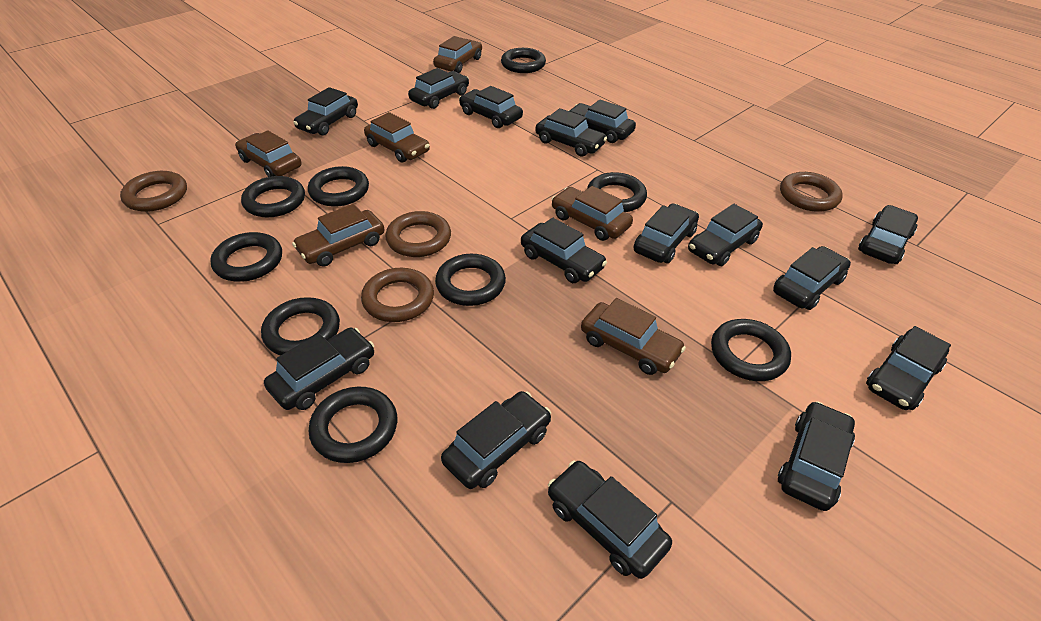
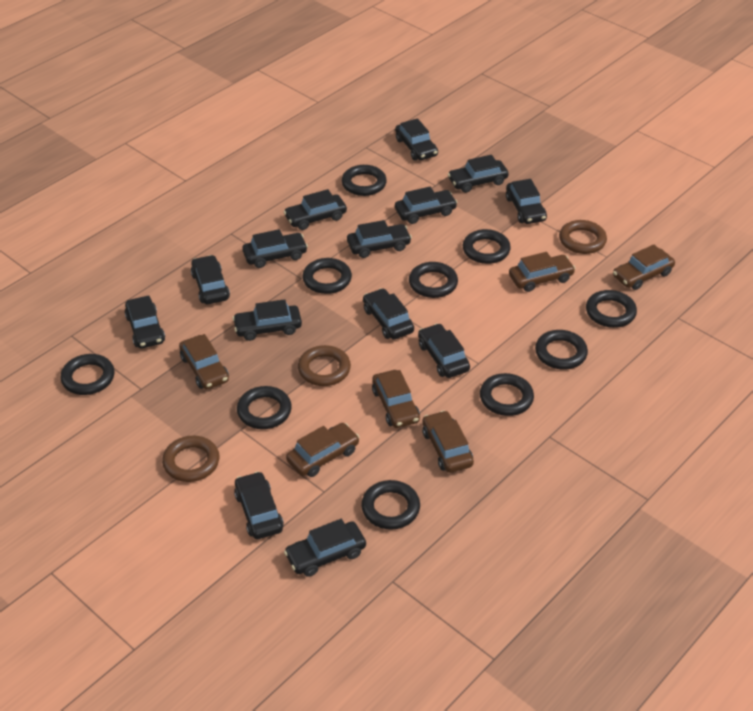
black car: 15 -> 14
black ring: 9 -> 10
brown ring: 4 -> 3

